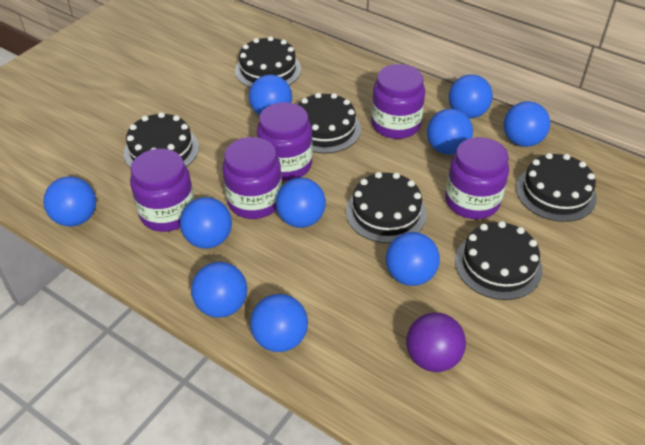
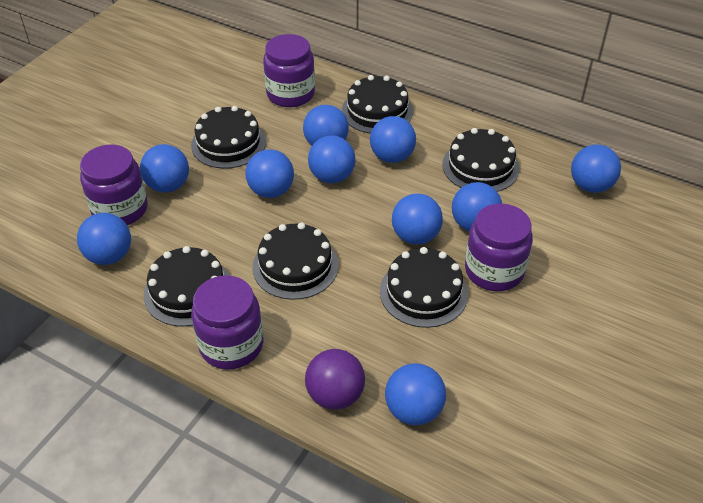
purple jar: 5 -> 4

